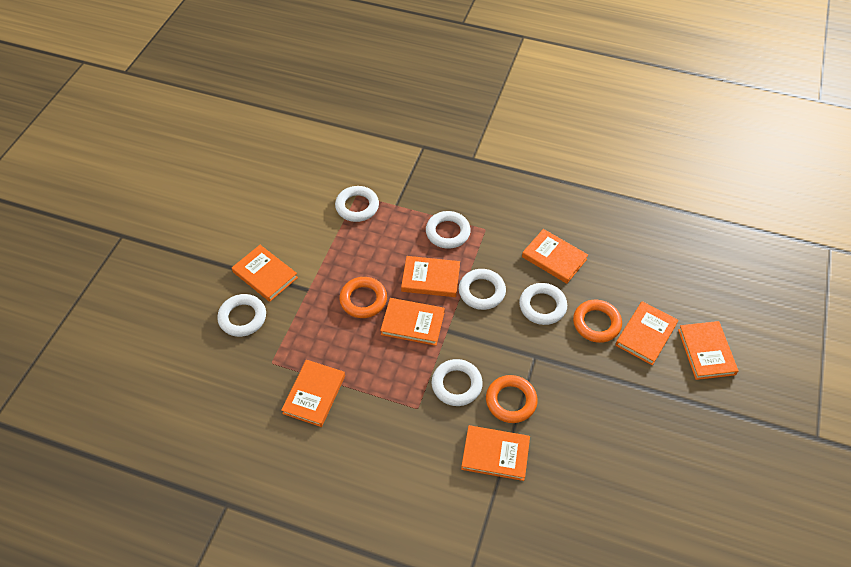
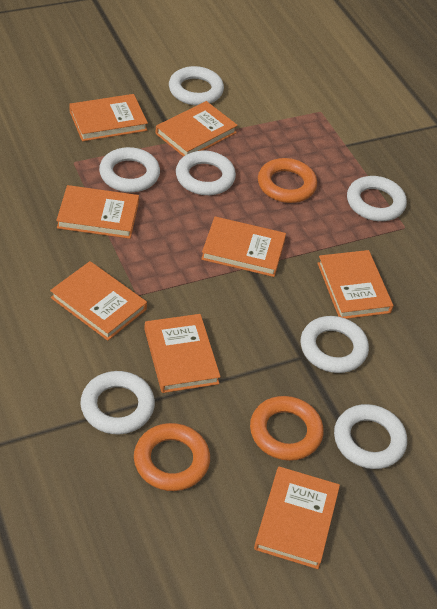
white ring: 6 -> 7

